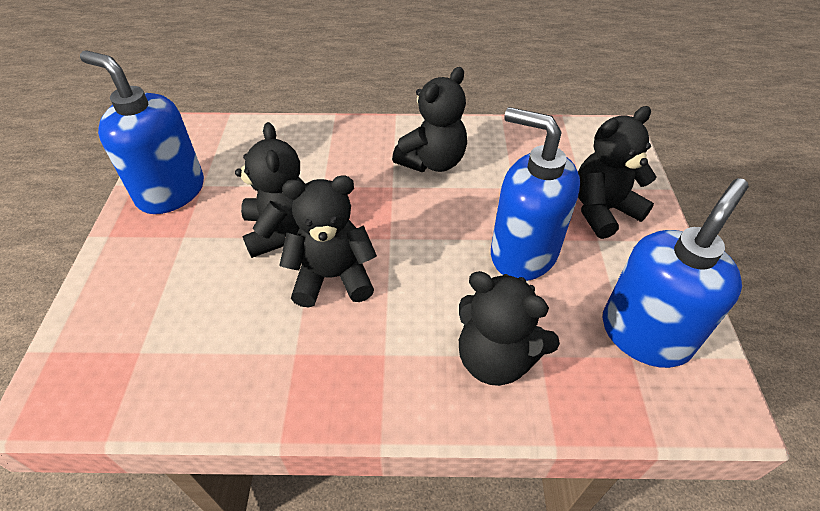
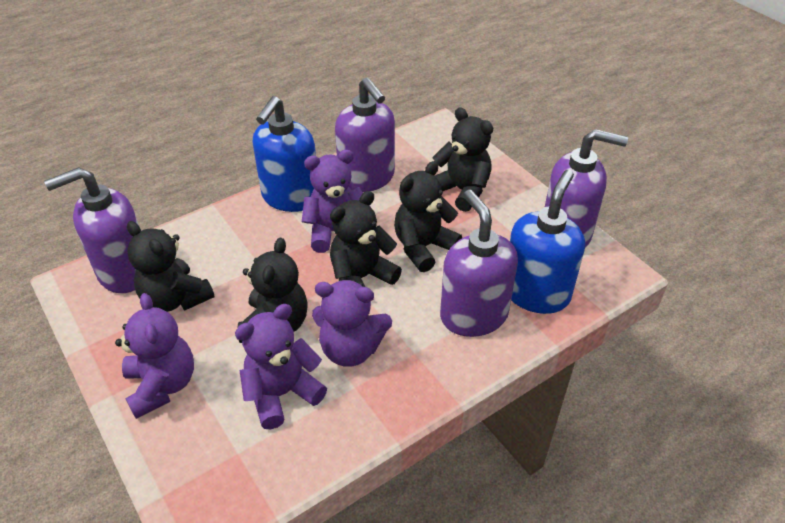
blue soap dispenser: 3 -> 2
purple soap dispenser: 0 -> 4
purple teddy bear: 0 -> 4

